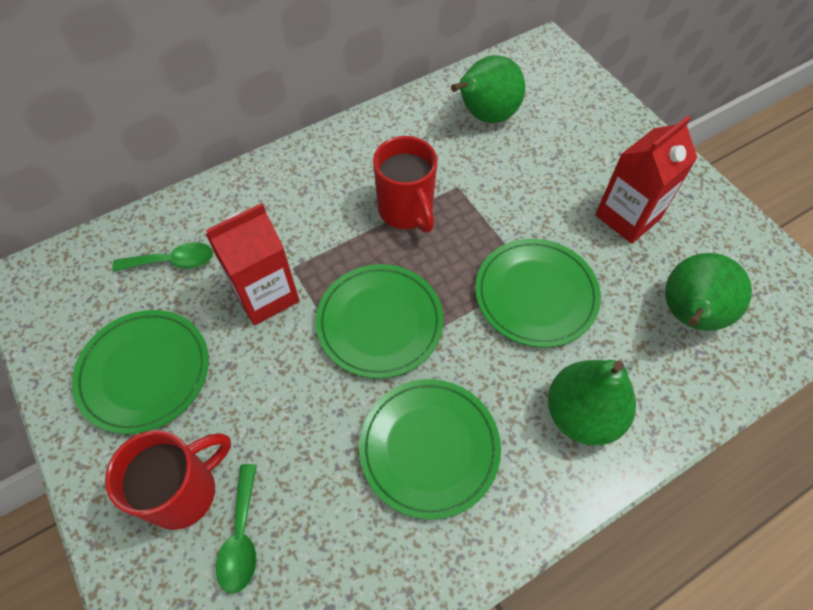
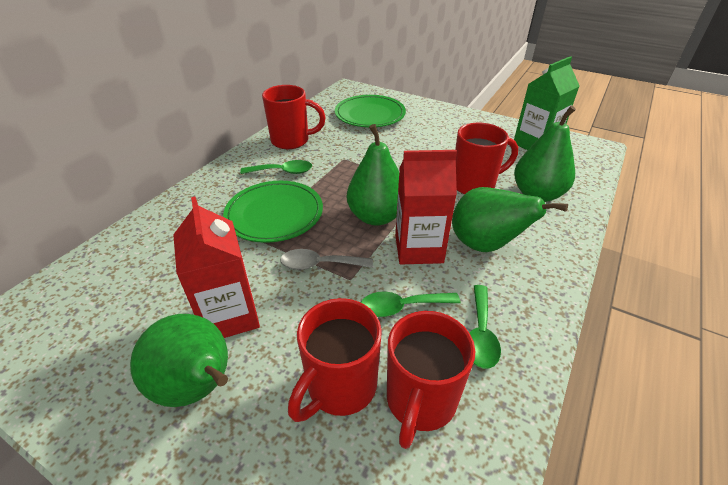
green carton: 0 -> 1
green pear: 3 -> 4
green plate: 4 -> 2
green spoon: 2 -> 3
grey spoon: 0 -> 1
red mug: 2 -> 4

